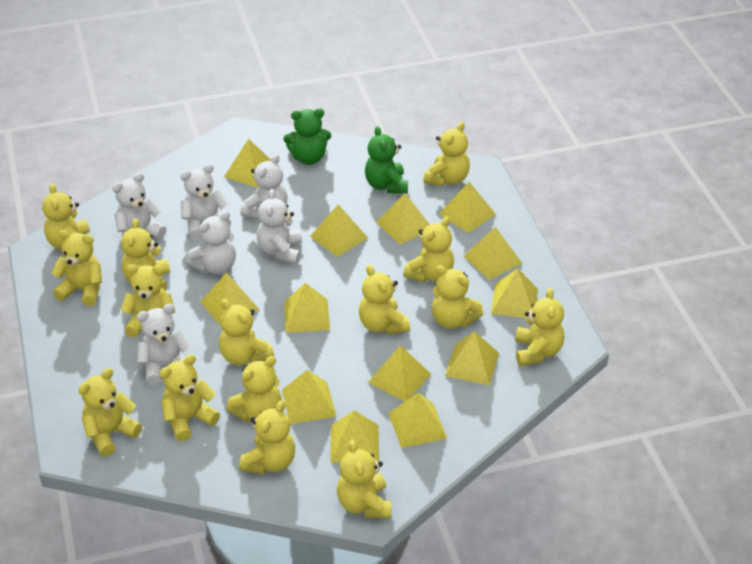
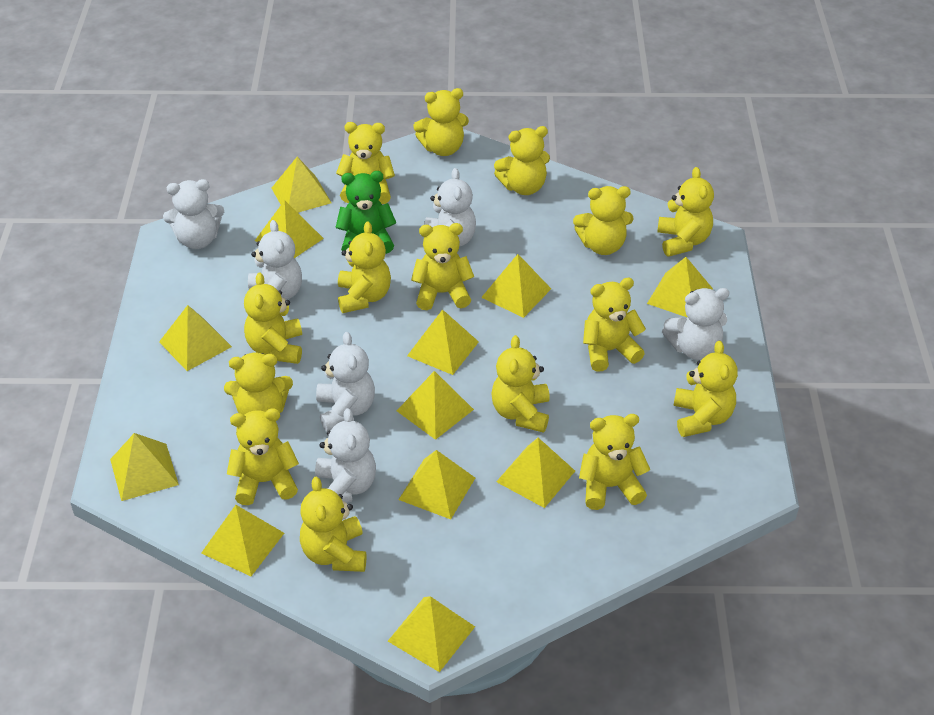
green teddy bear: 2 -> 1
yellow pyramid: 13 -> 12

